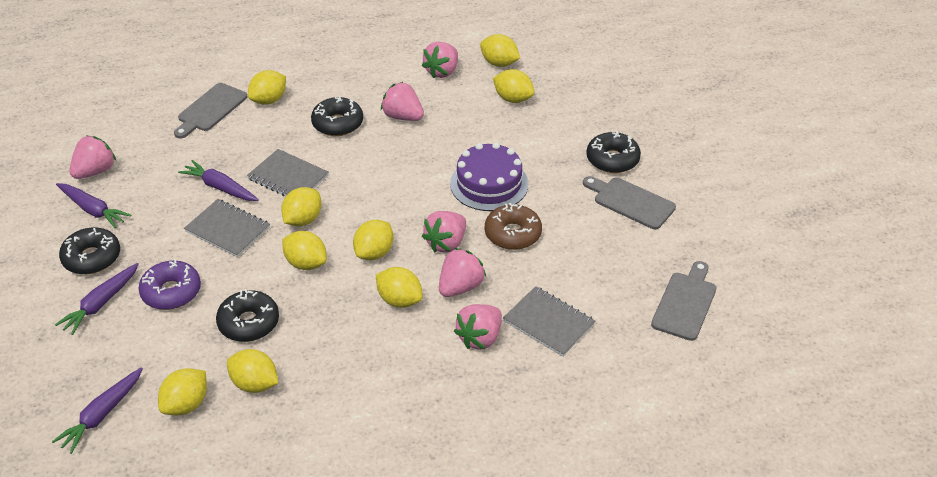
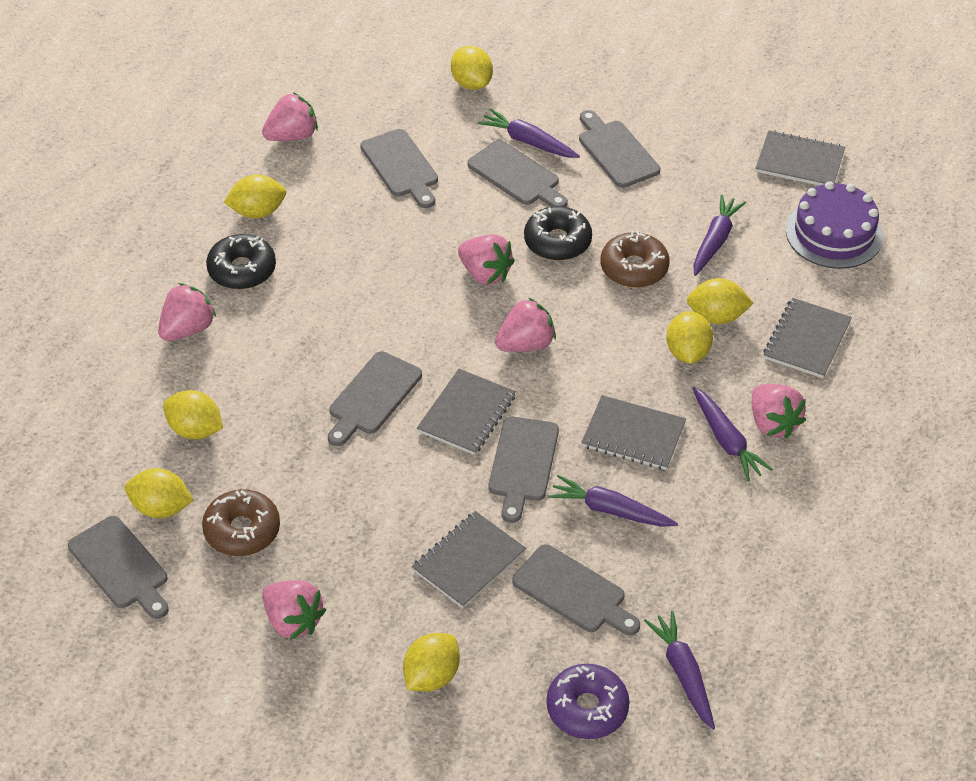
black donut: 4 -> 2
brown donut: 1 -> 2
grey cutting board: 3 -> 7
grey notebook: 3 -> 5
purple carrot: 4 -> 5
yellow lemon: 9 -> 7

